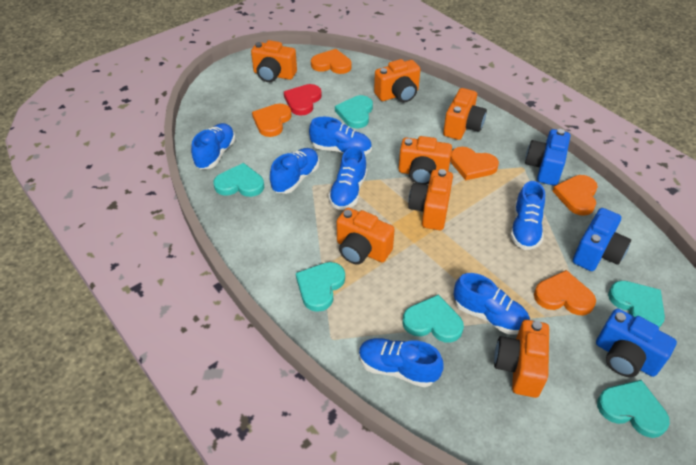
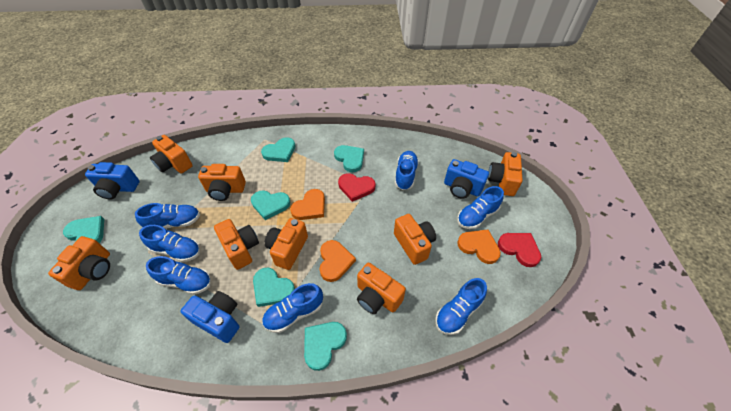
orange camera: 7 -> 8
orange heart: 5 -> 3
red heart: 1 -> 2

